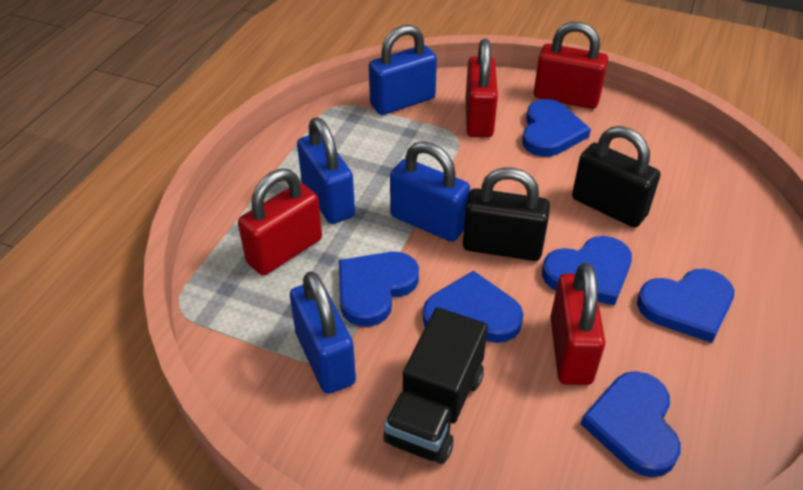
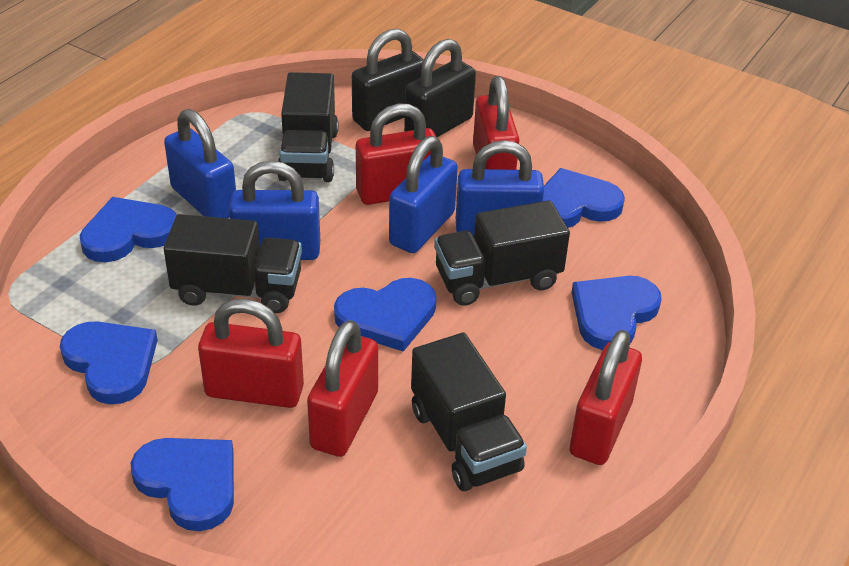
black truck: 1 -> 4
red padlock: 4 -> 5

